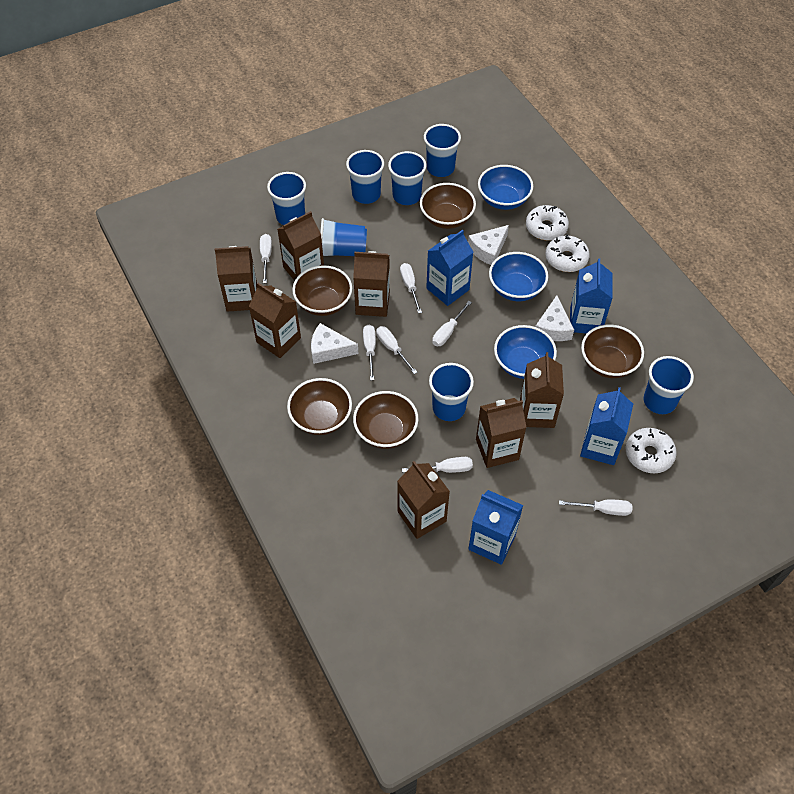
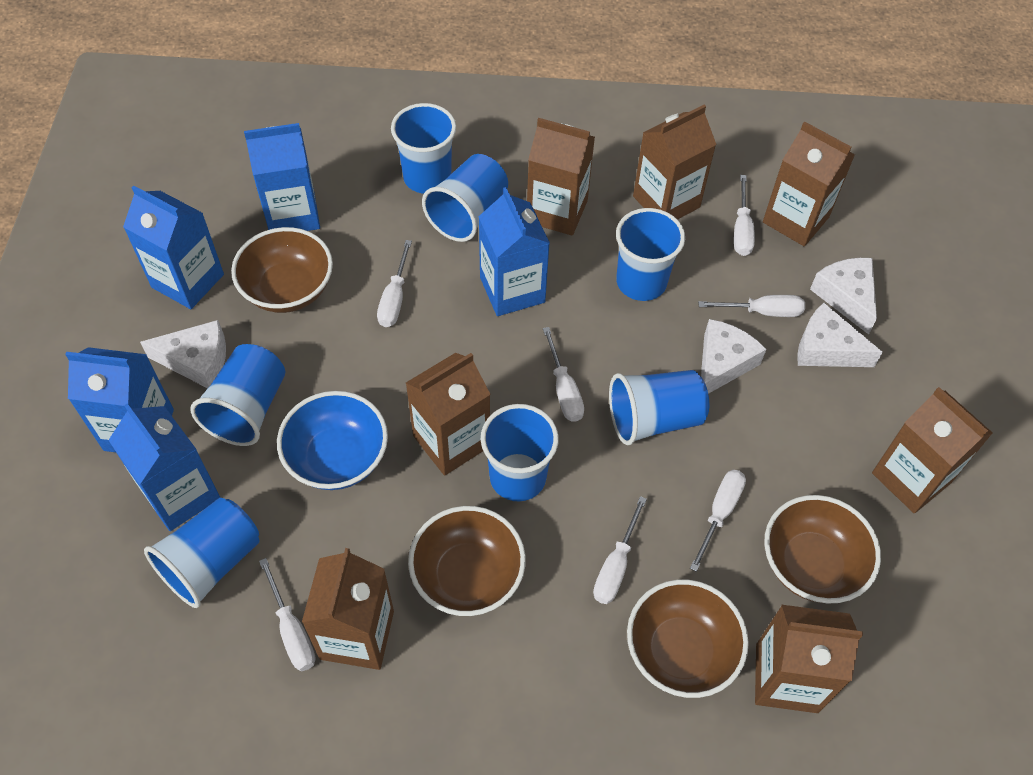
blue bowl: 3 -> 1
blue carton: 4 -> 5
brown bowl: 5 -> 4
white cheese: 3 -> 4
white donut: 3 -> 0

